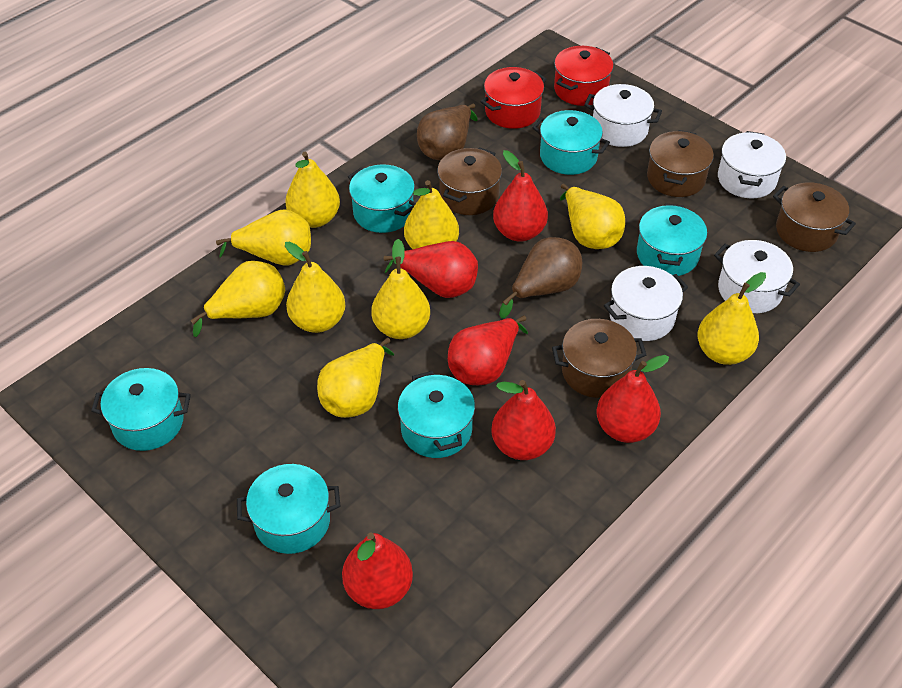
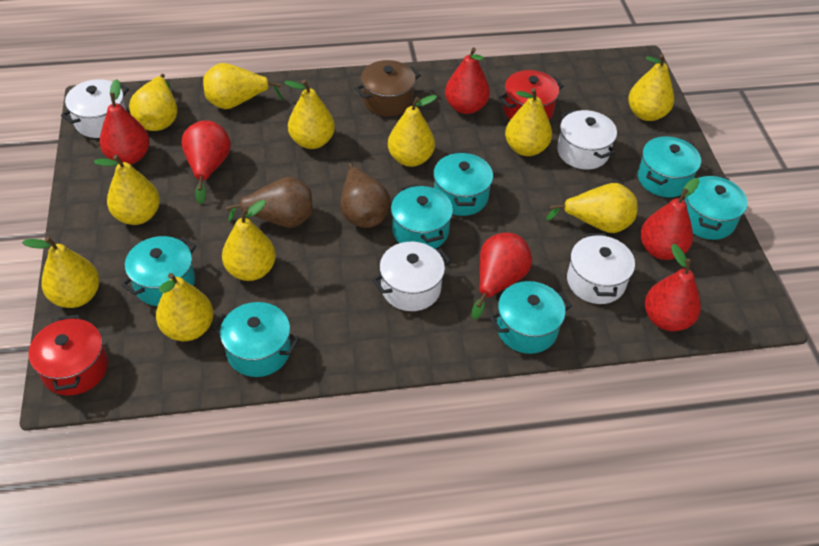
brown pot: 4 -> 1
turquoise pot: 6 -> 7
yellow pear: 9 -> 11

